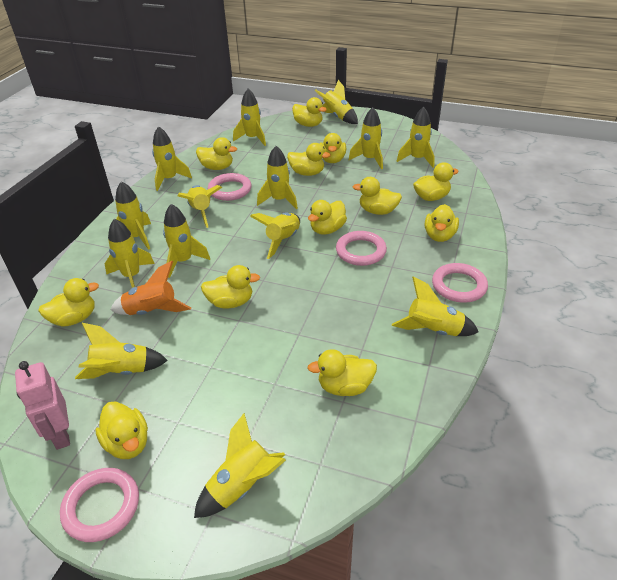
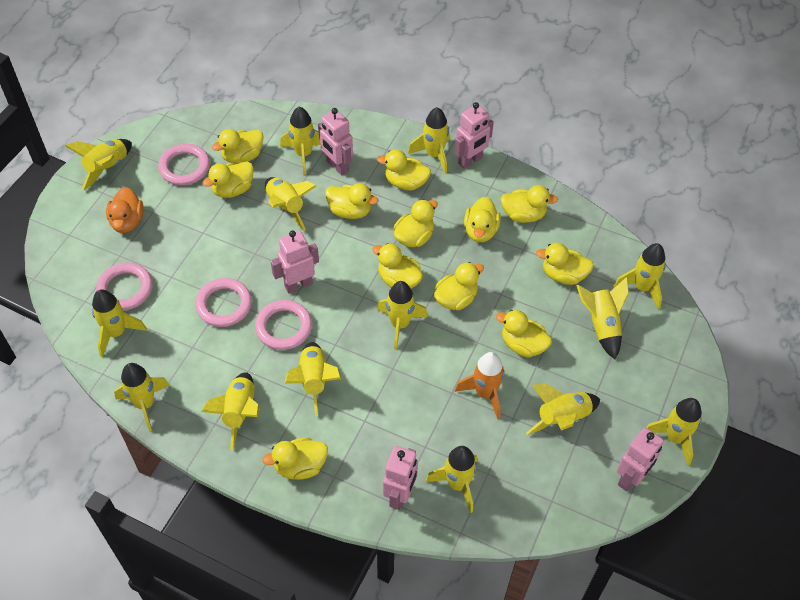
orange duck: 0 -> 1
pink robot: 1 -> 5

